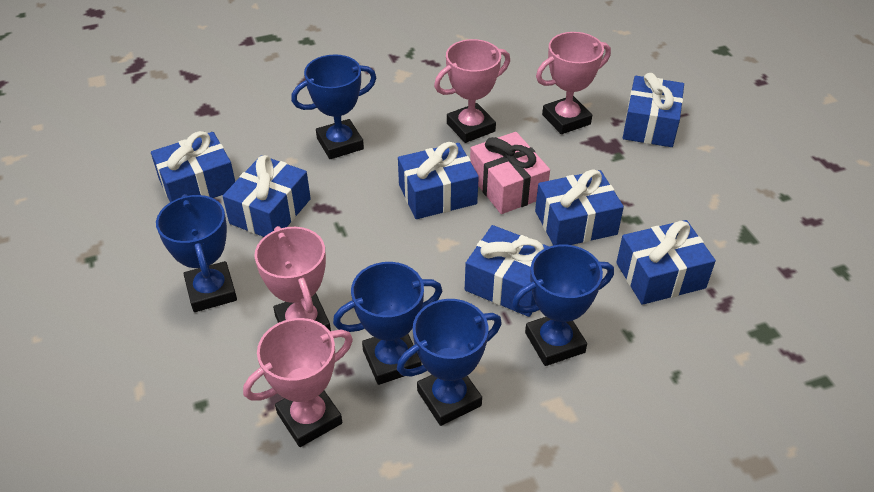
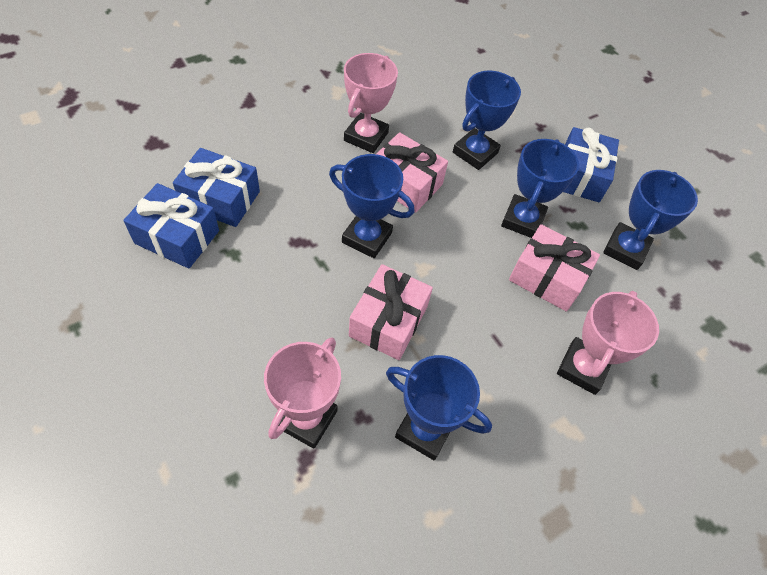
blue gift: 7 -> 3
pink gift: 1 -> 3
pink trophy: 4 -> 3

